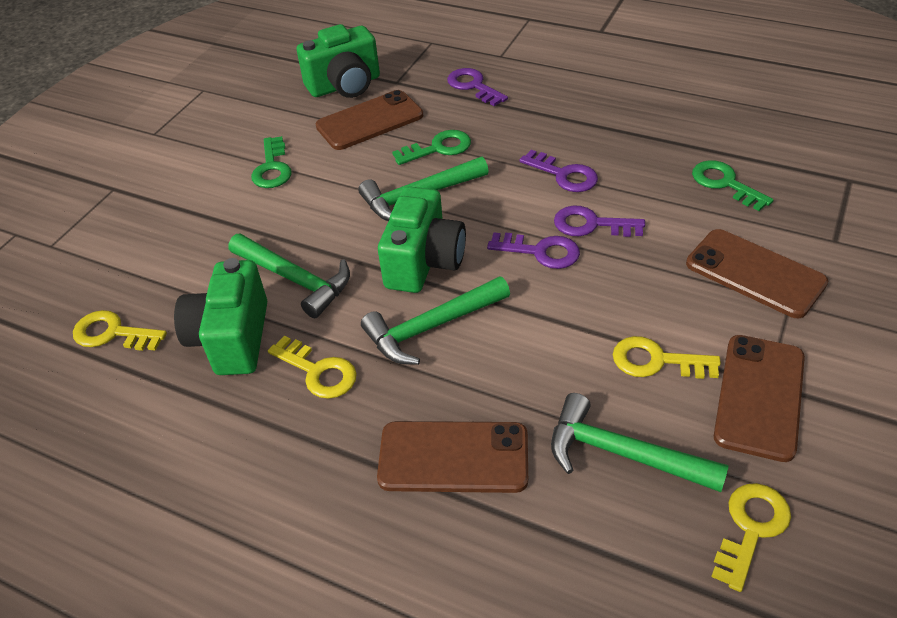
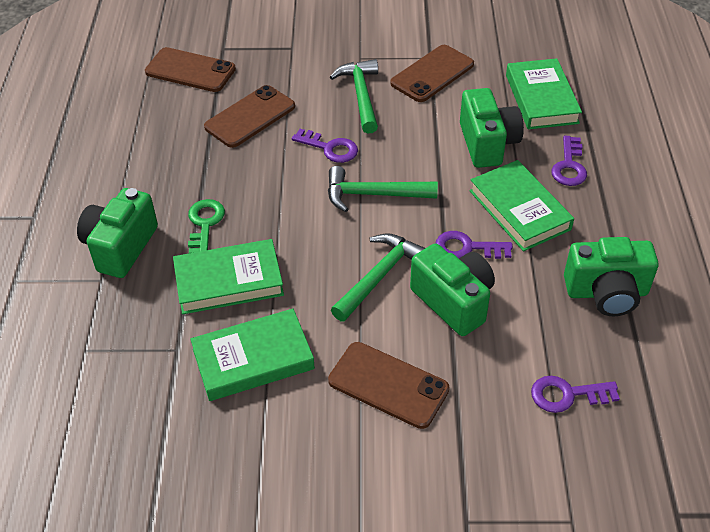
green book: 0 -> 4
green camera: 3 -> 4
green hammer: 4 -> 3
green key: 3 -> 1
yellow key: 4 -> 0

